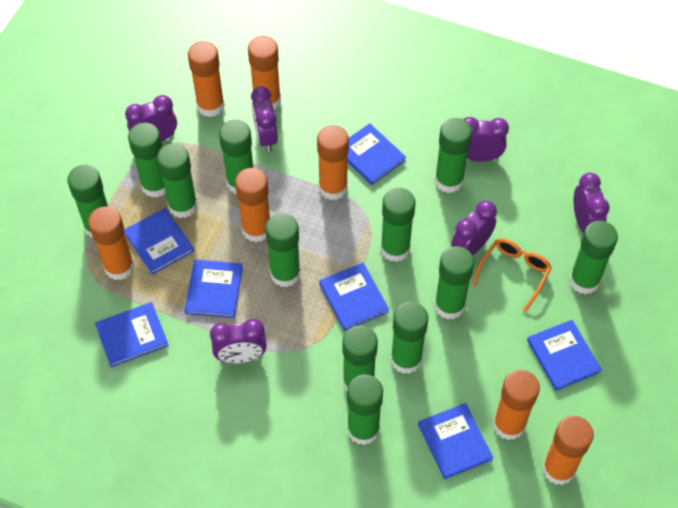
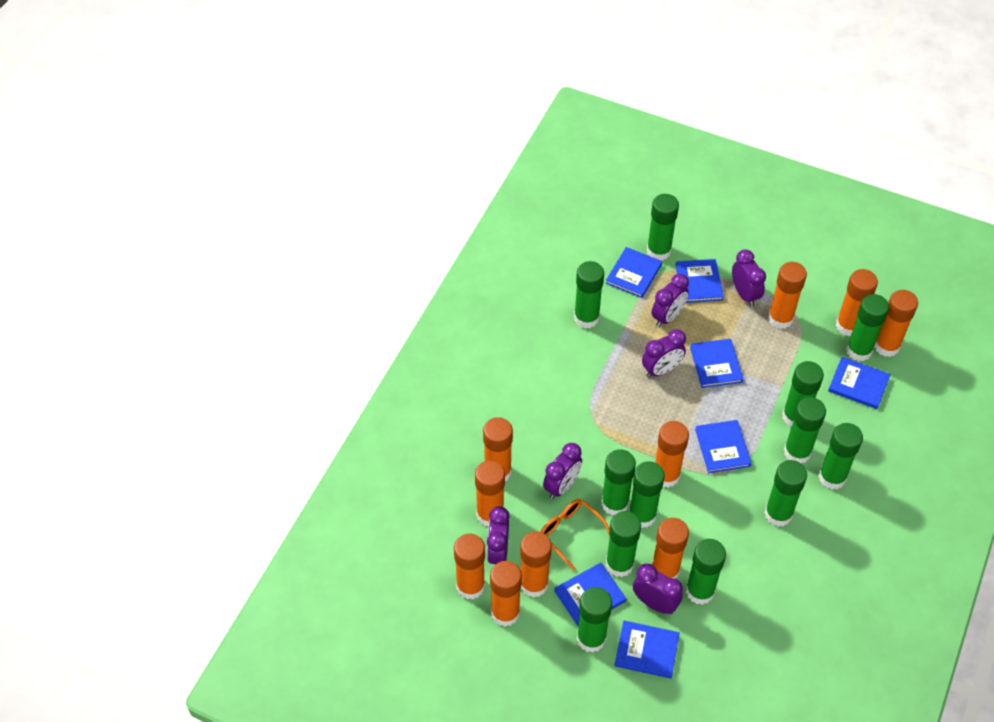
orange glue stick: 7 -> 10

